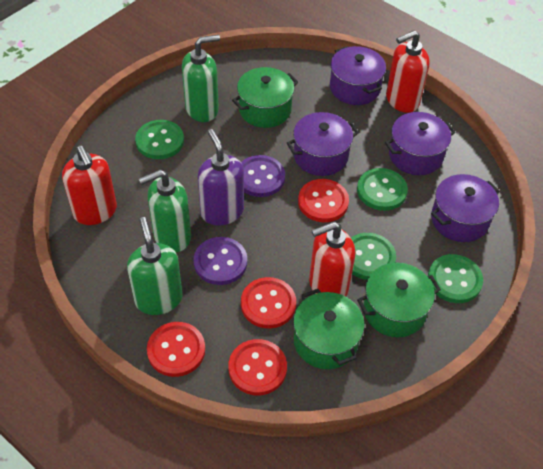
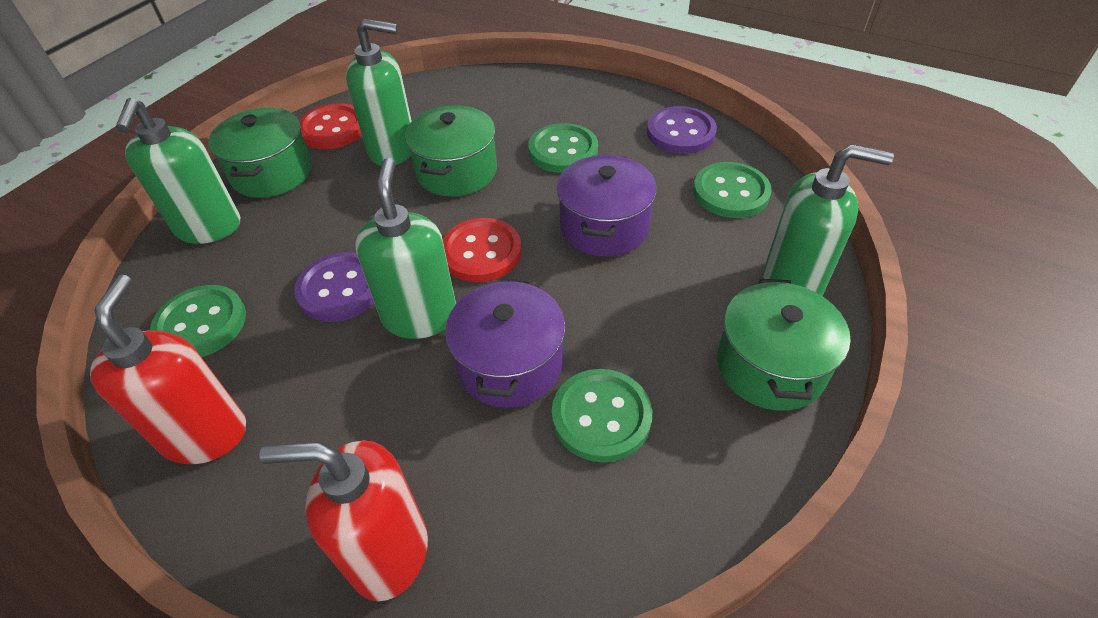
green soap dispenser: 3 -> 4
purple pot: 4 -> 2
purple soap dispenser: 1 -> 0
red button: 4 -> 2
red soap dispenser: 3 -> 2

